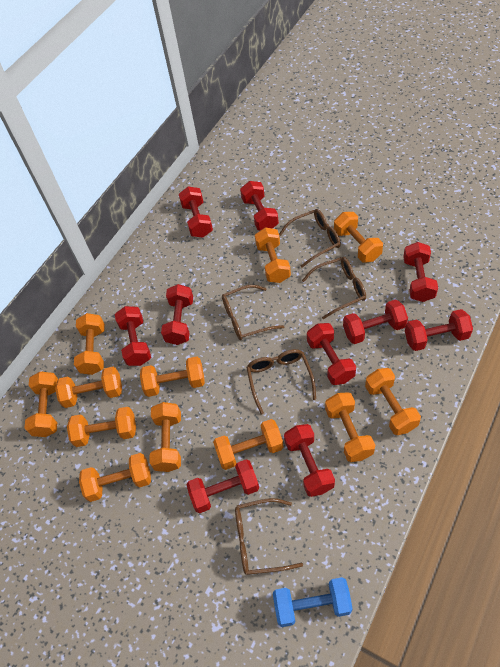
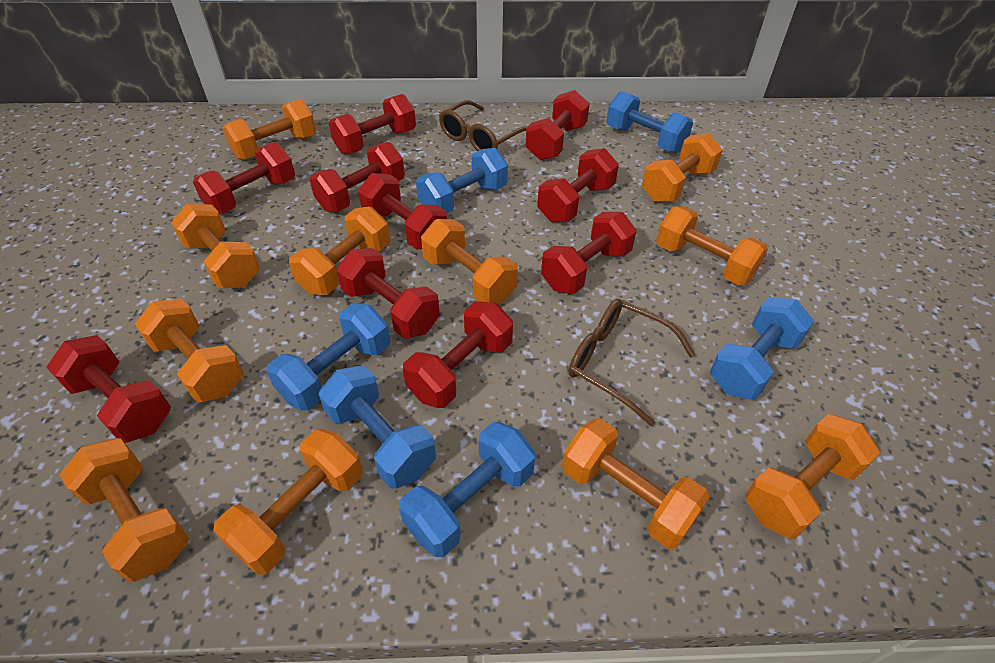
blue dumbbell: 1 -> 6
brown glasses: 5 -> 2
orange dumbbell: 12 -> 11

